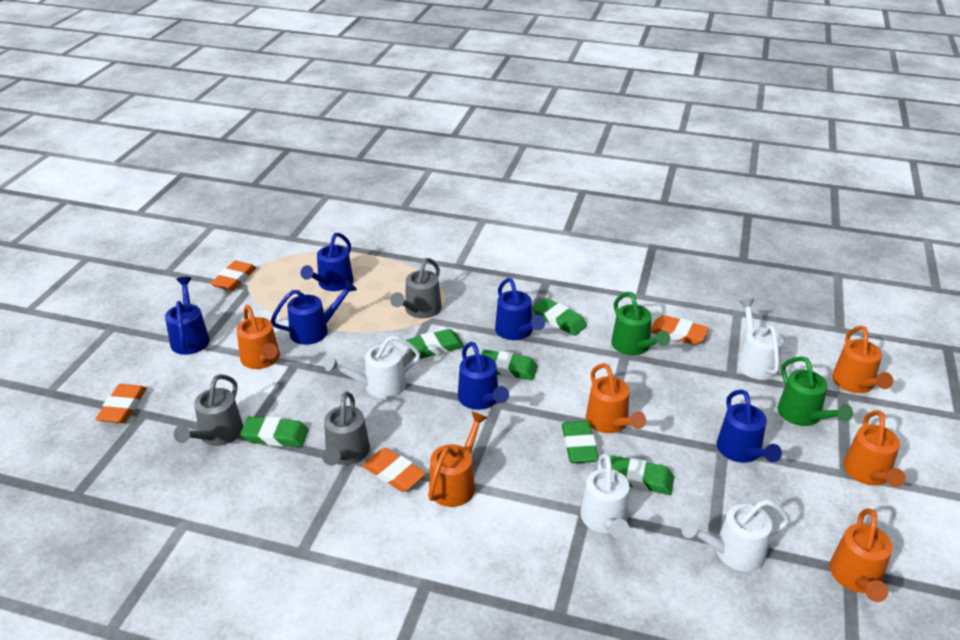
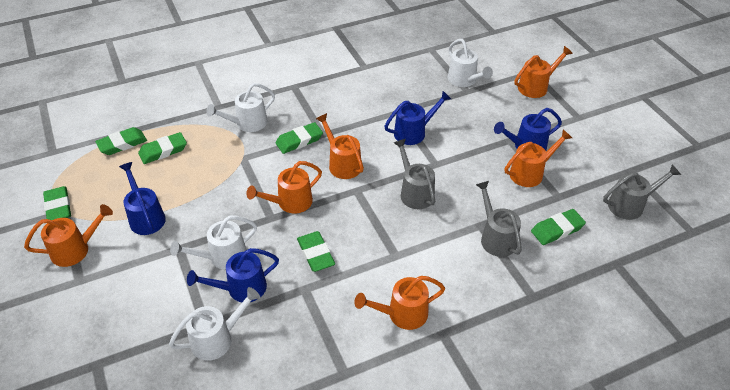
blue watering can: 6 -> 4
green watering can: 2 -> 0
orange eraser: 4 -> 0

